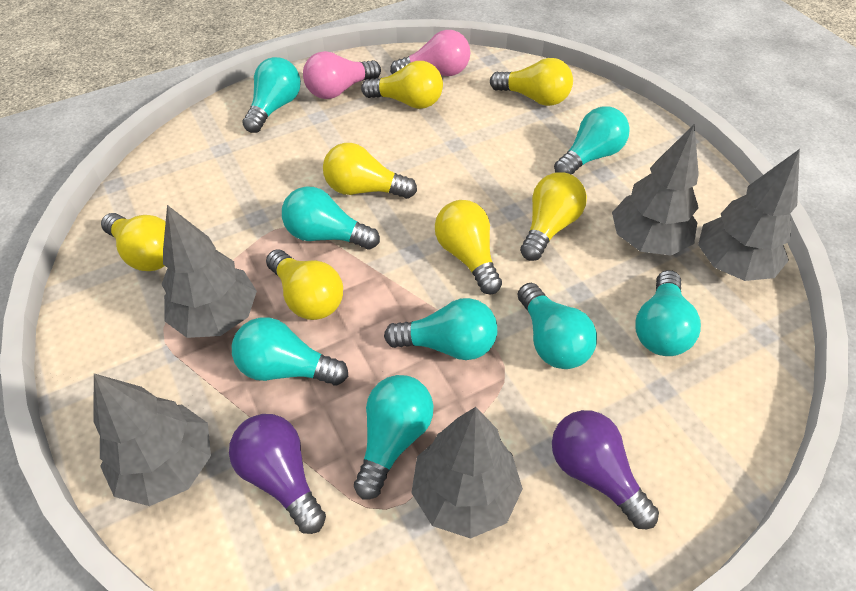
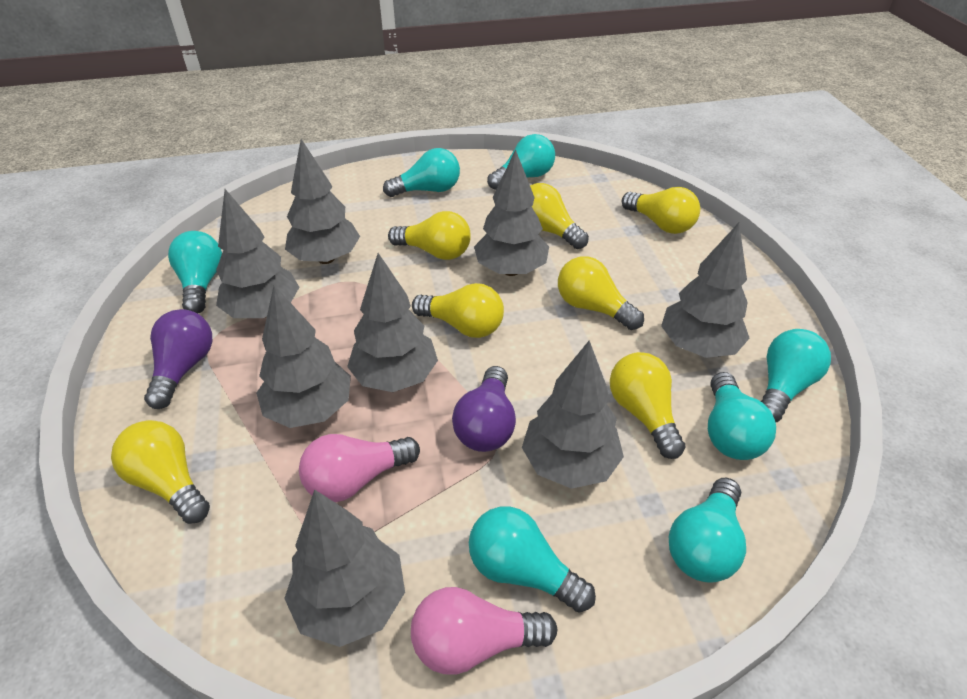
grey tree: 5 -> 8
turquoise light bulb: 8 -> 7

